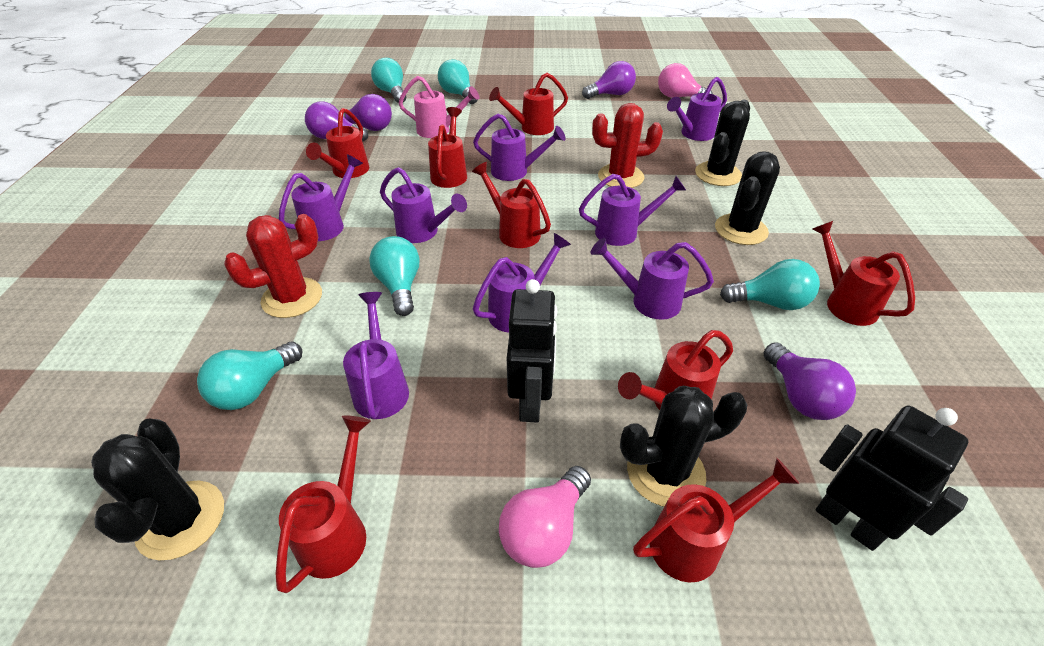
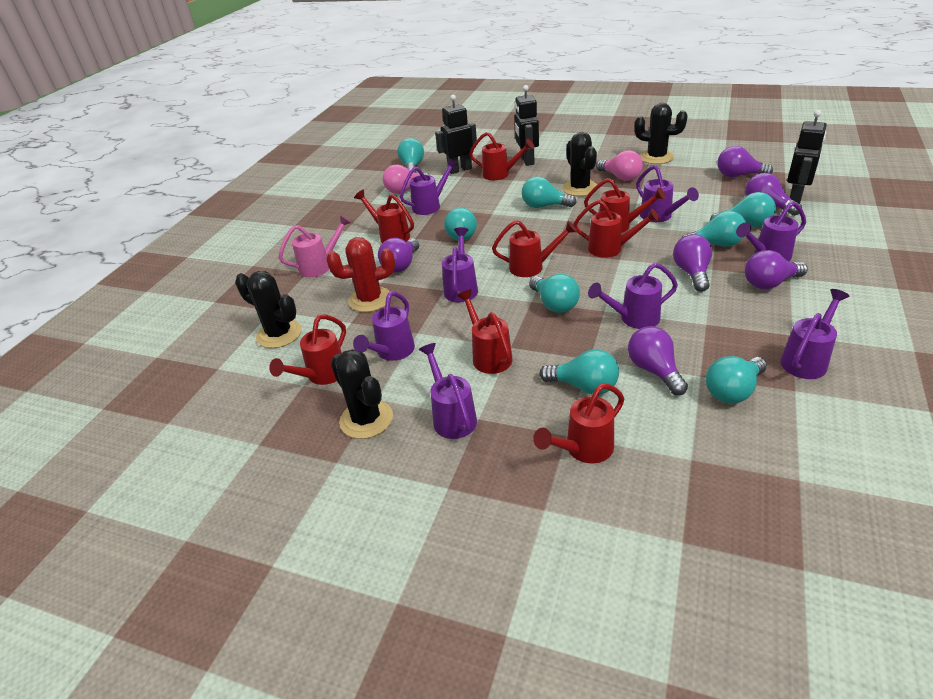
black robot: 2 -> 3
purple light bulb: 4 -> 6
red cactus: 2 -> 1
turquoise light bulb: 5 -> 8

